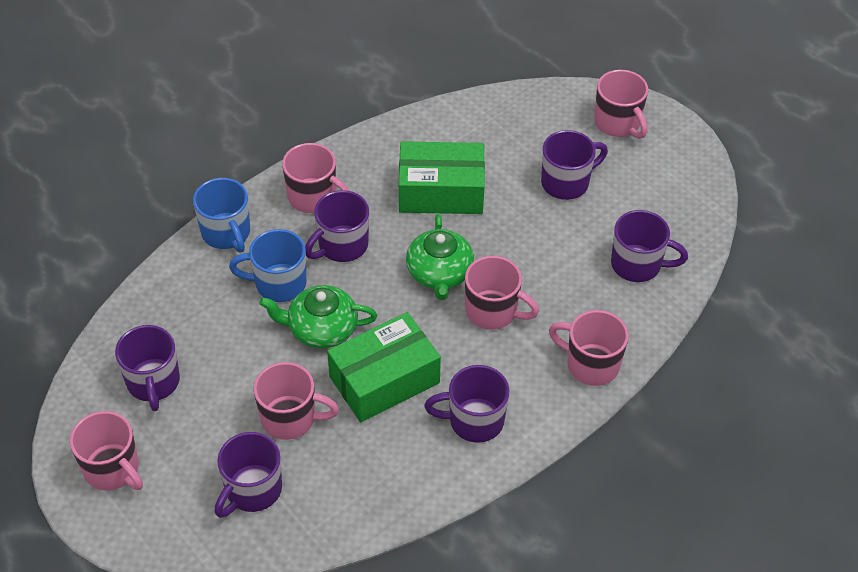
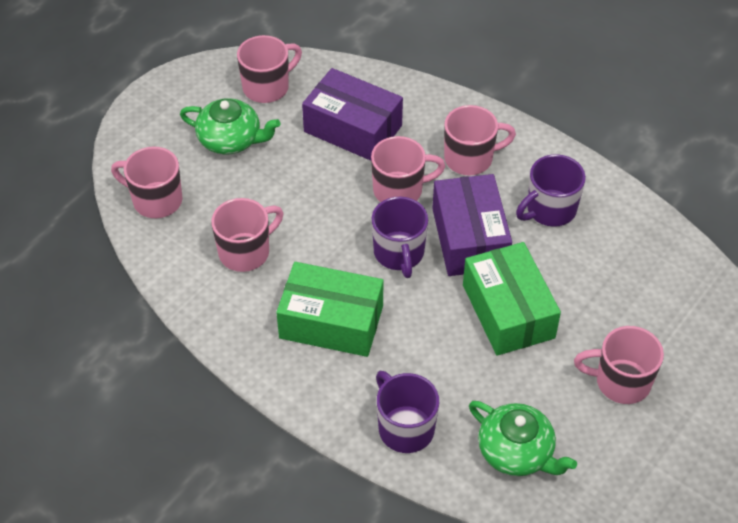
blue mug: 2 -> 0
purple box: 0 -> 2
purple mug: 6 -> 3

